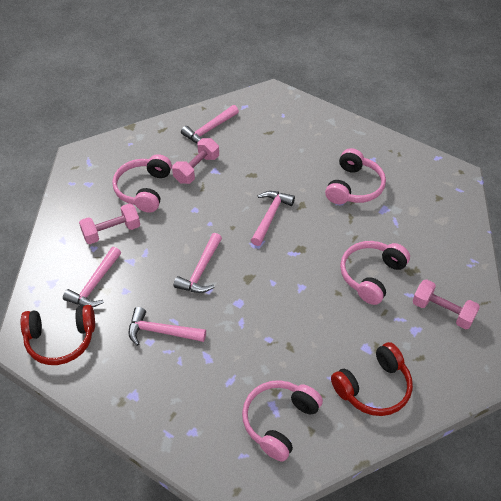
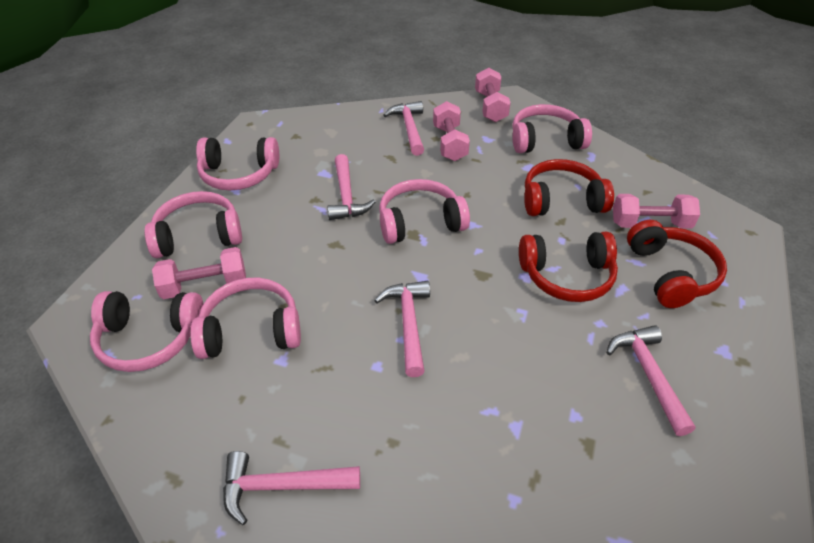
pink dumbbell: 3 -> 4
pink headphones: 4 -> 6
red headphones: 2 -> 3

